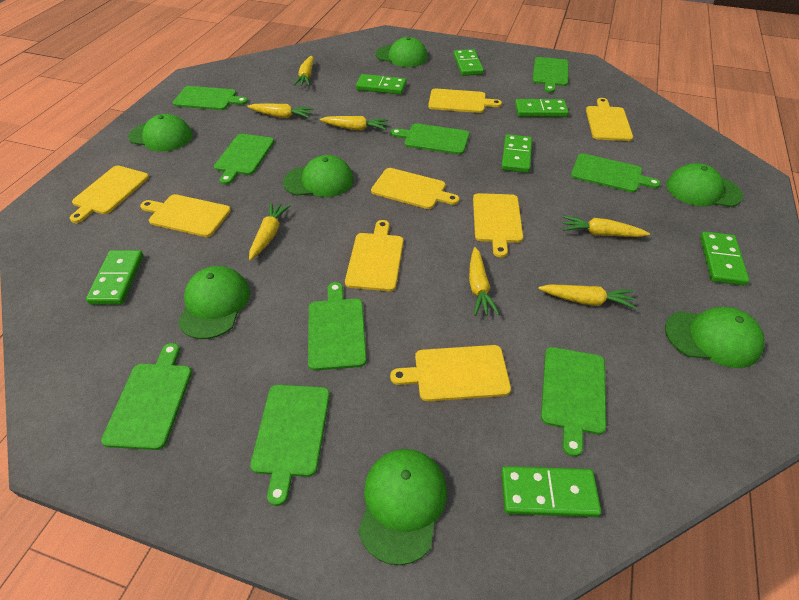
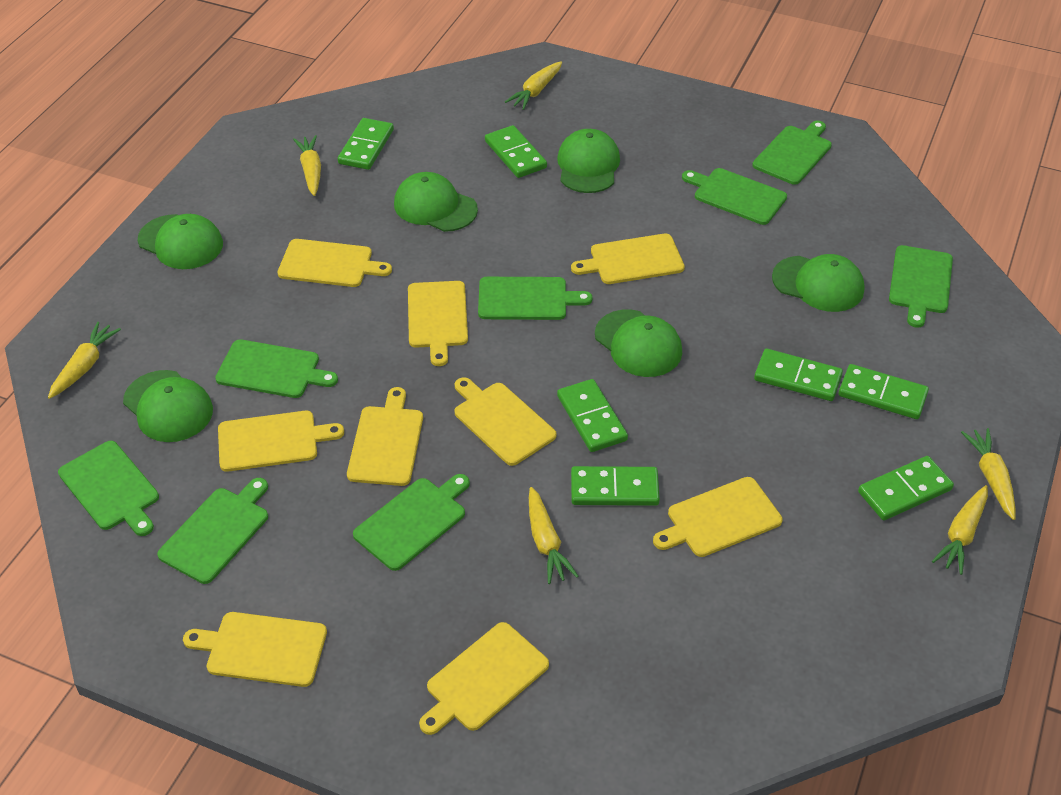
green cap: 7 -> 6
green cutting board: 9 -> 8
yellow carrot: 7 -> 6
yellow cutting board: 8 -> 9

